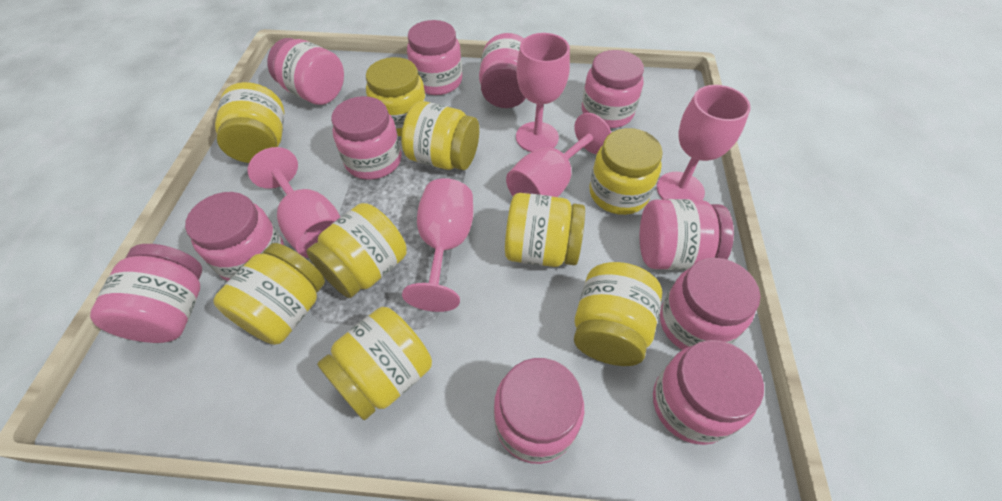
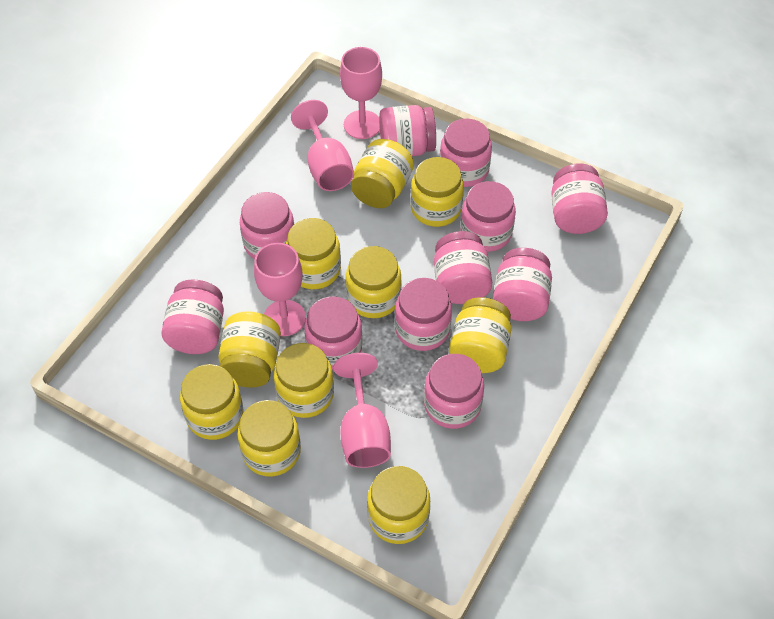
pink goblet: 5 -> 4
yellow jar: 9 -> 10

